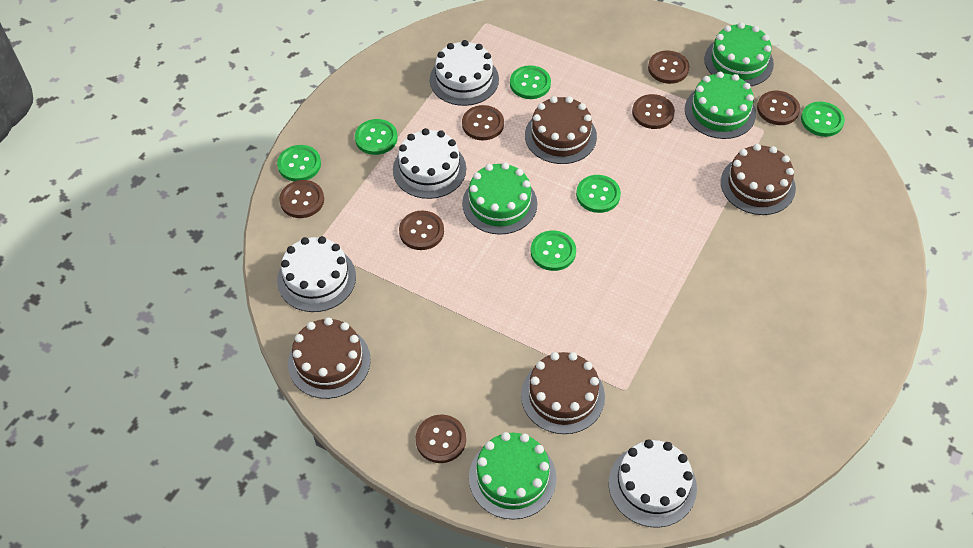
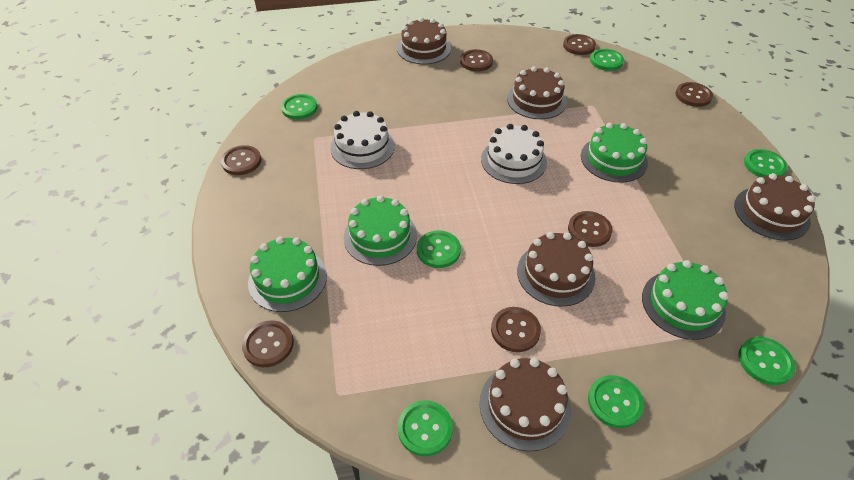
brown cake: 4 -> 5
green button: 6 -> 7
white cake: 4 -> 2

